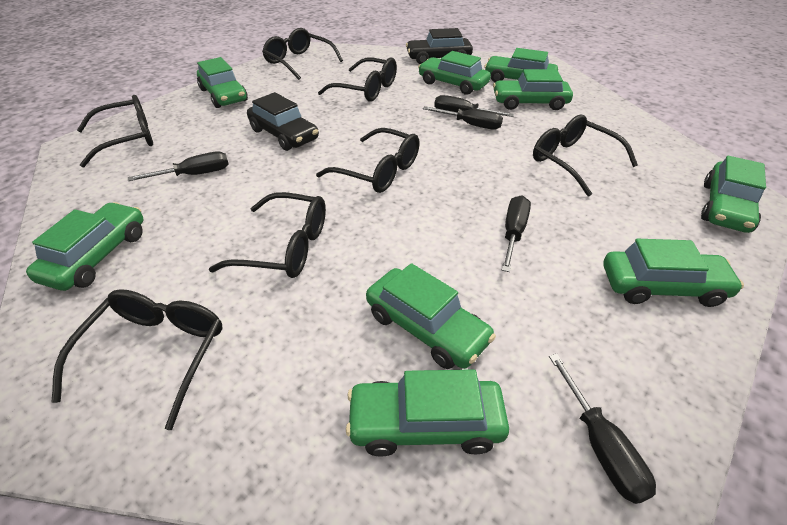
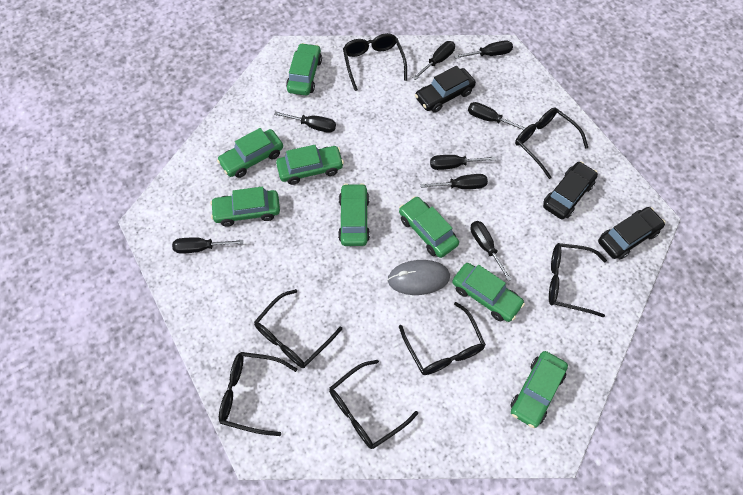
black car: 2 -> 3
black screwdriver: 5 -> 8
green car: 9 -> 8
grey mouse: 0 -> 1

